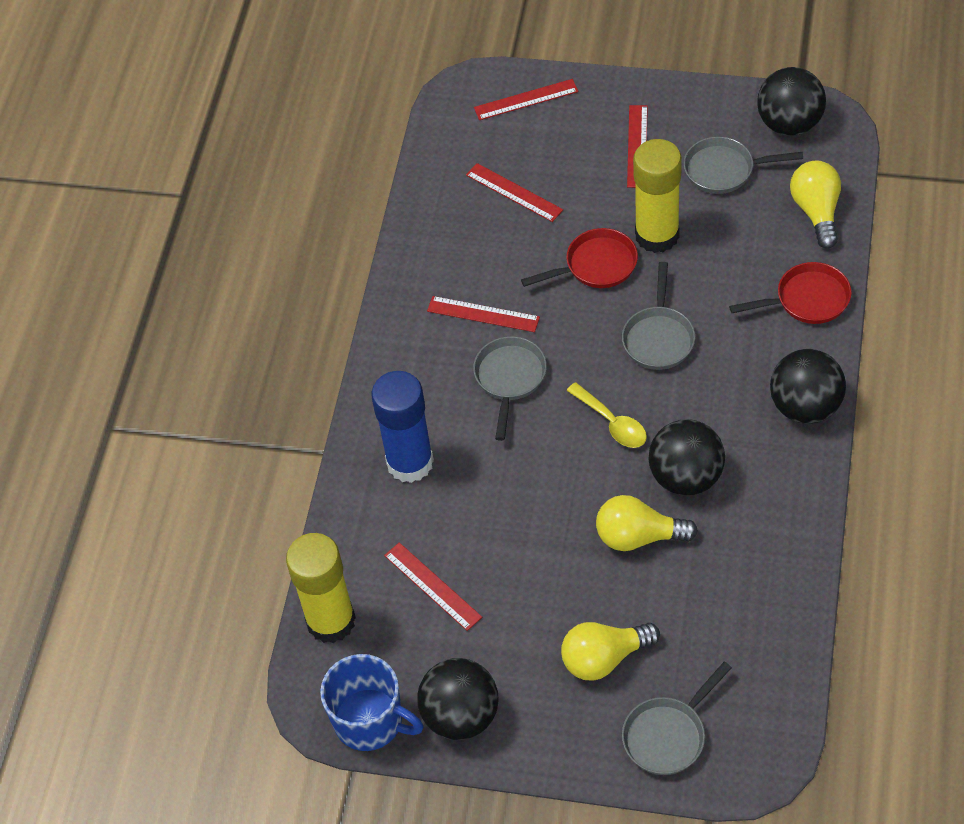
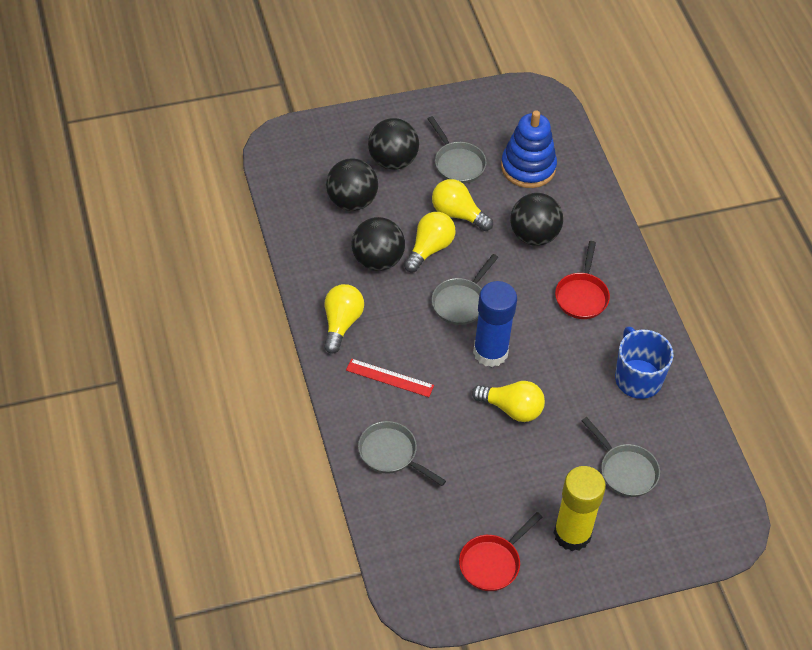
blue stacking toy: 0 -> 1
red ruler: 5 -> 1
yellow glue stick: 2 -> 1
yellow light bulb: 3 -> 4
yellow spoon: 1 -> 0

